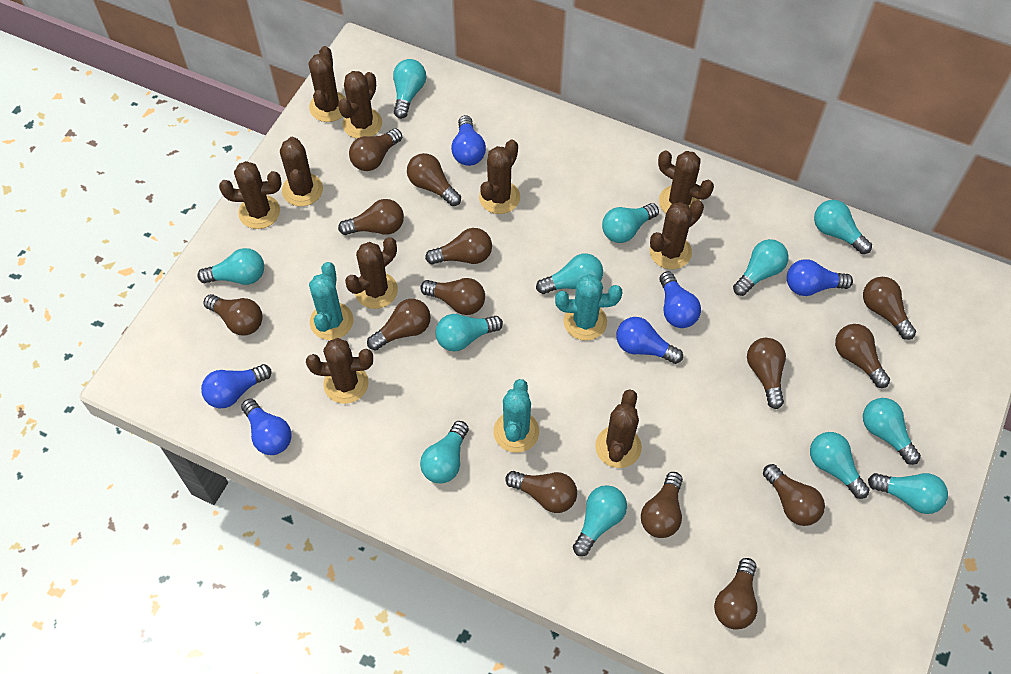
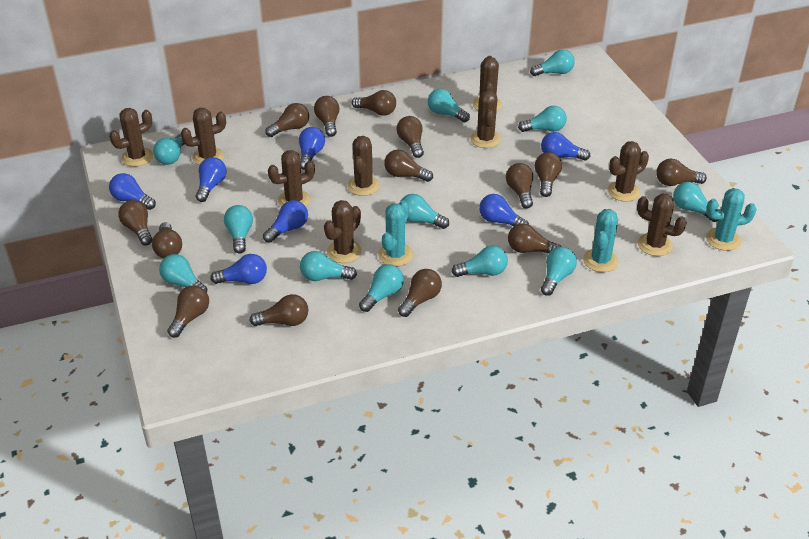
blue light bulb: 6 -> 7
brown cactus: 10 -> 9

